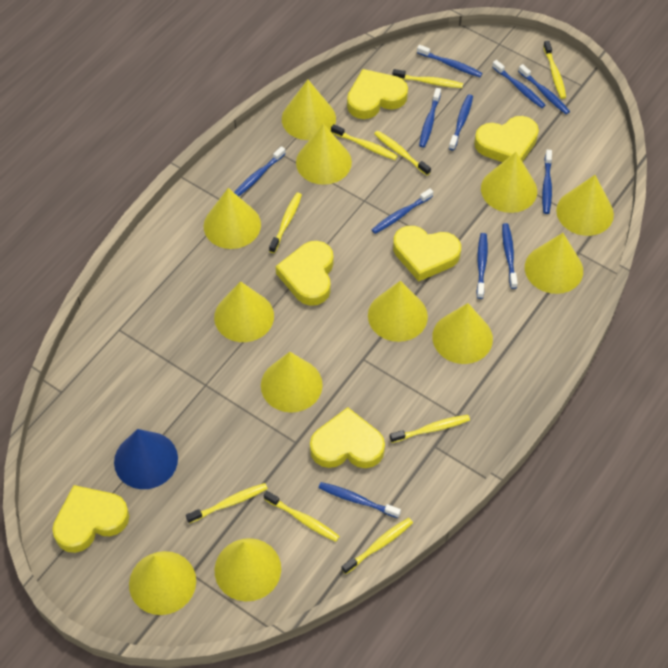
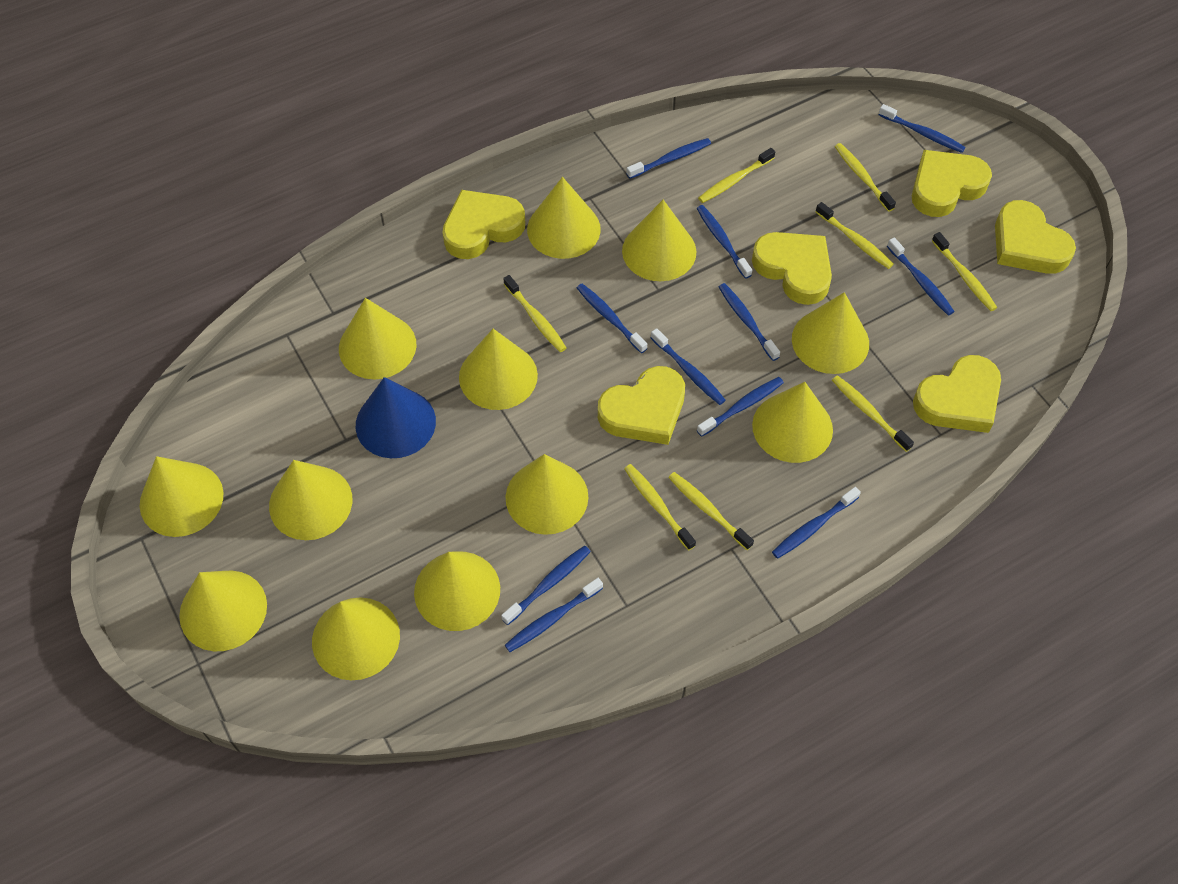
yellow toothbrush: 9 -> 8

